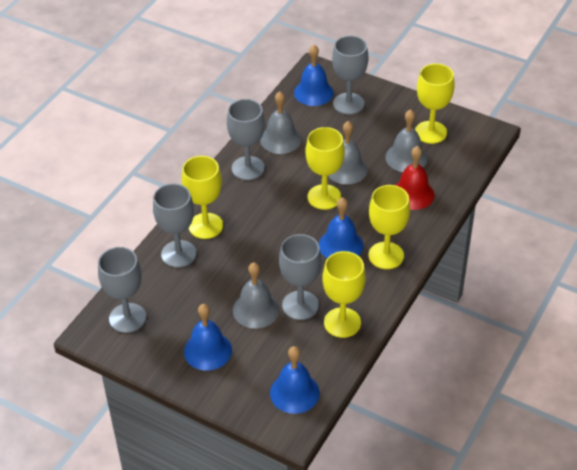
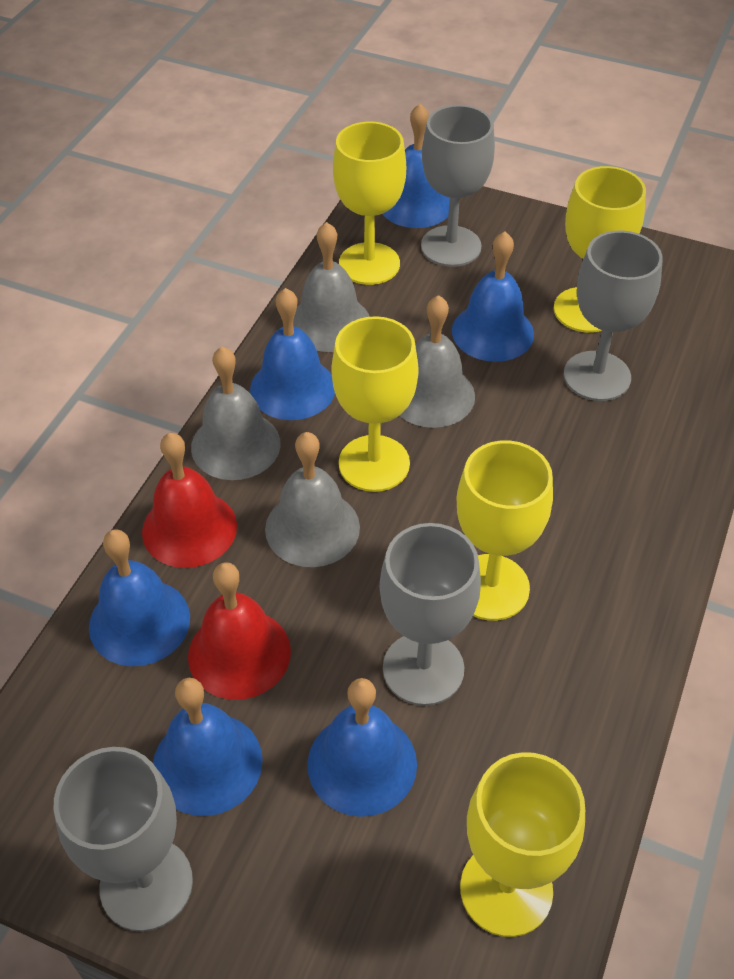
blue bell: 4 -> 6
grey goblet: 5 -> 4
red bell: 1 -> 2

